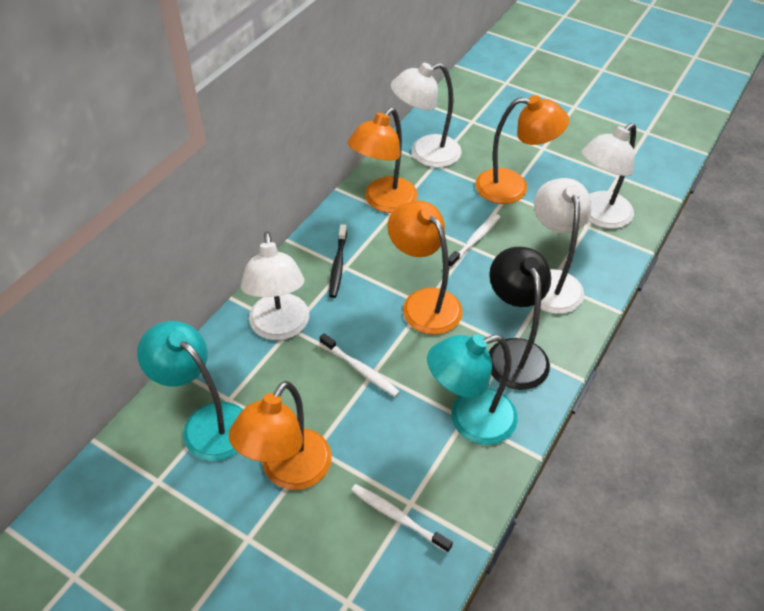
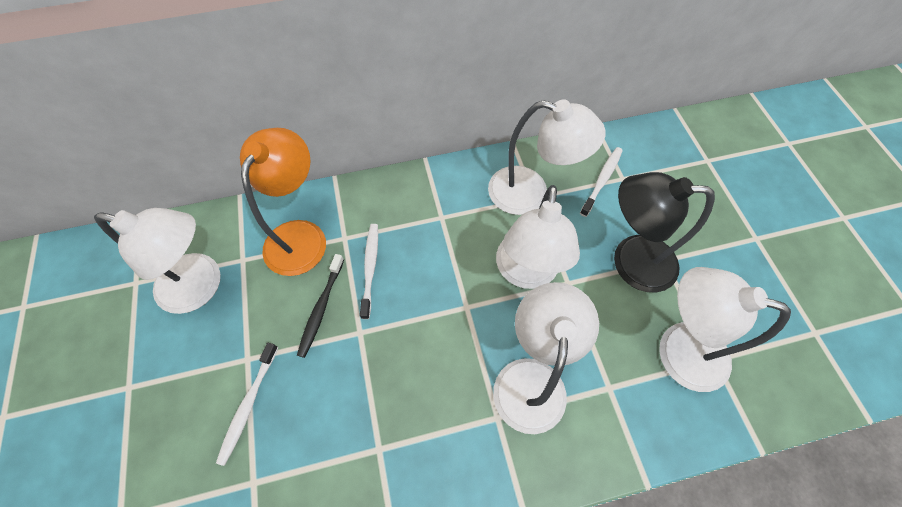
orange lamp: 4 -> 1
turquoise lamp: 2 -> 0
white lamp: 4 -> 5

